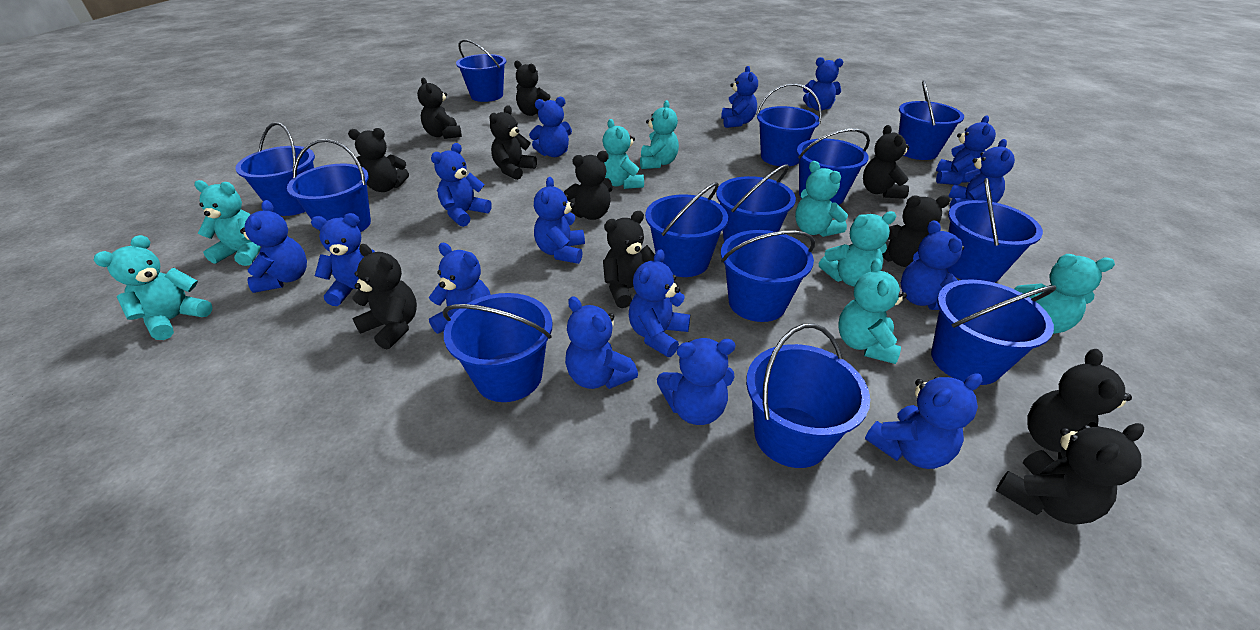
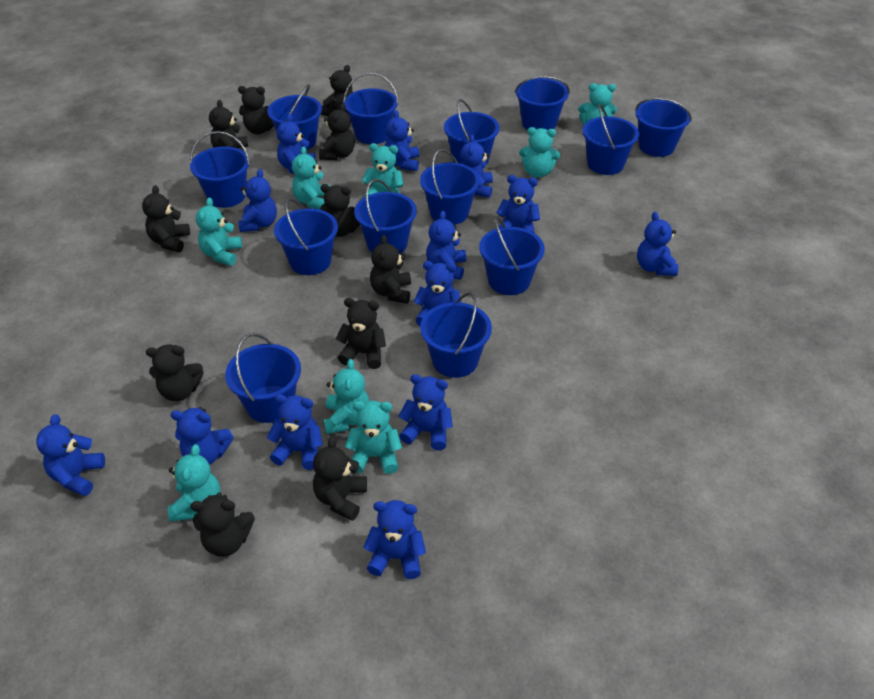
blue teddy bear: 15 -> 13

